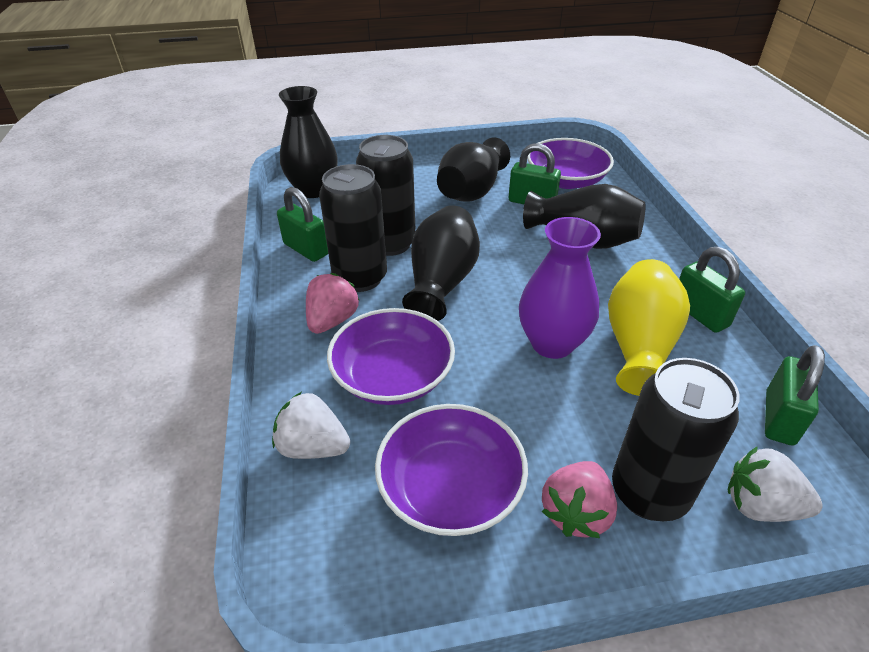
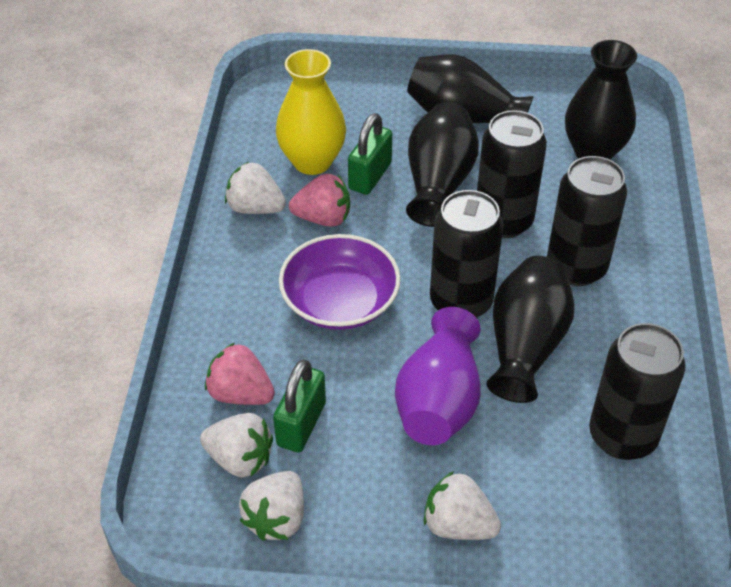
black can: 3 -> 4
green padlock: 4 -> 2
purple bowl: 3 -> 1
white strawberry: 2 -> 4

